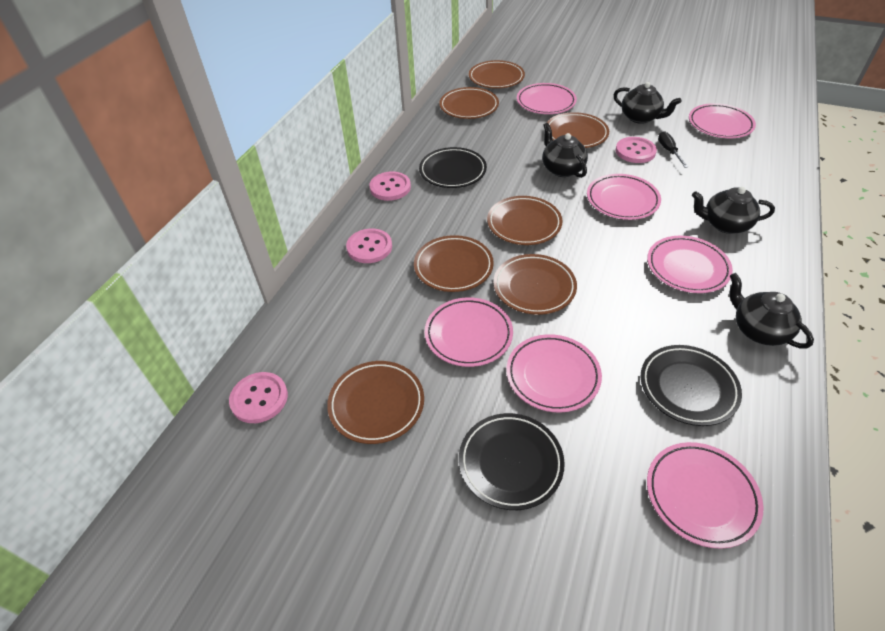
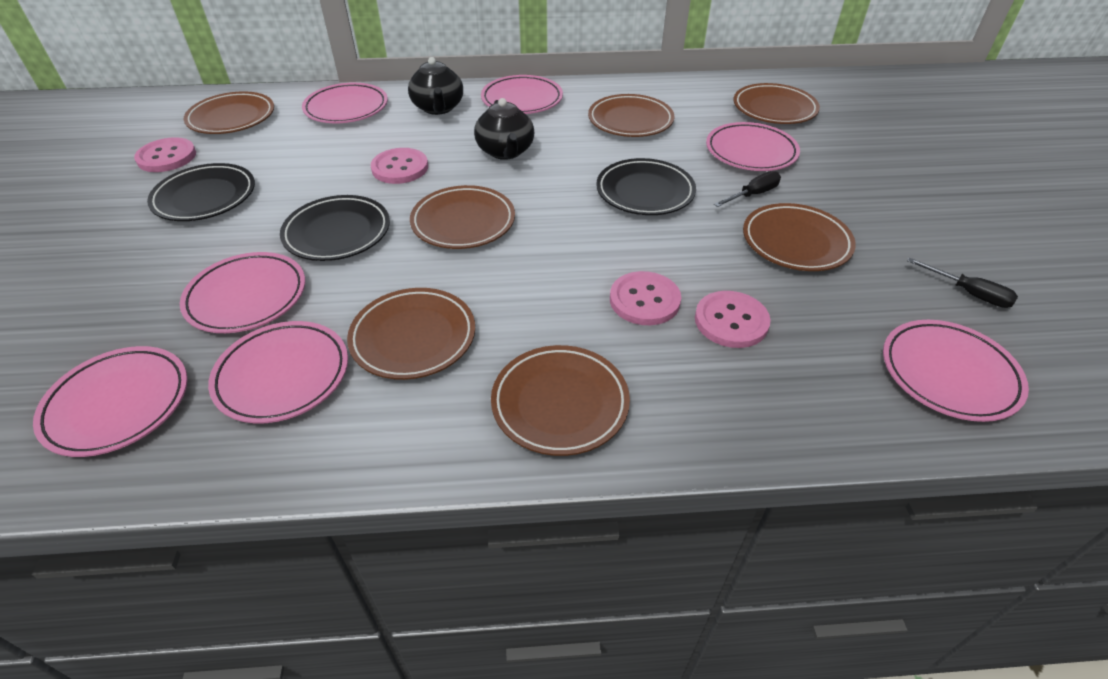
black screwdriver: 1 -> 2
black teapot: 4 -> 2

